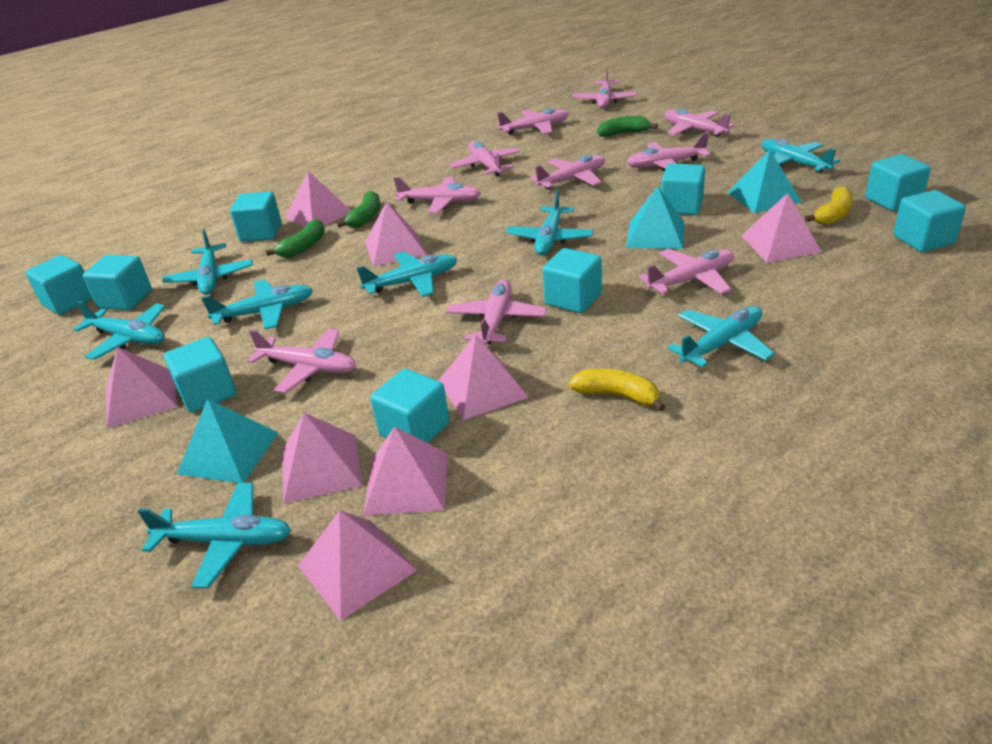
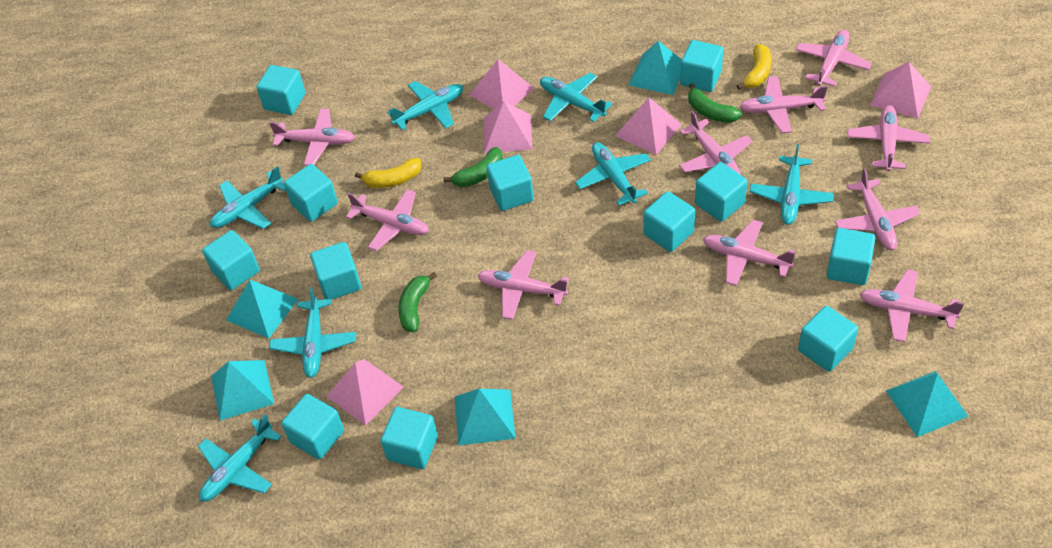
pink pyramid: 8 -> 5
turquoise cube: 9 -> 12
turquoise plane: 8 -> 7
turquoise pyramid: 3 -> 5

